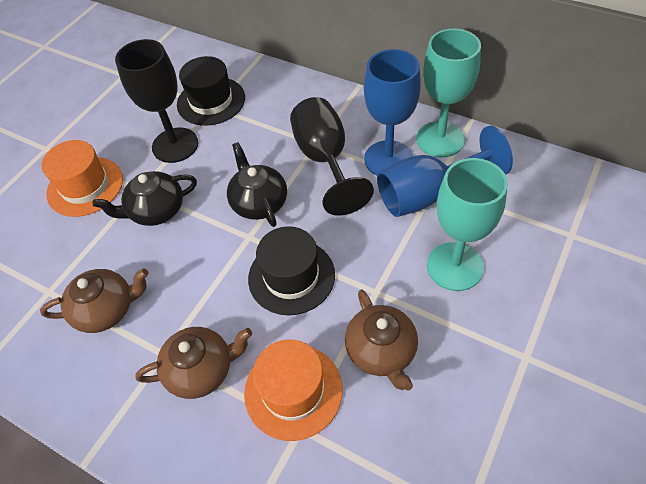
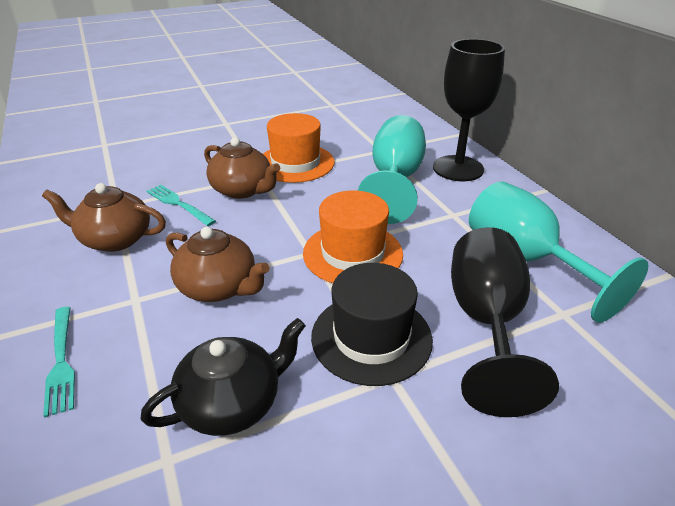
black hat: 2 -> 1
black teapot: 2 -> 1
blue goblet: 2 -> 0
turquoise fork: 0 -> 2

